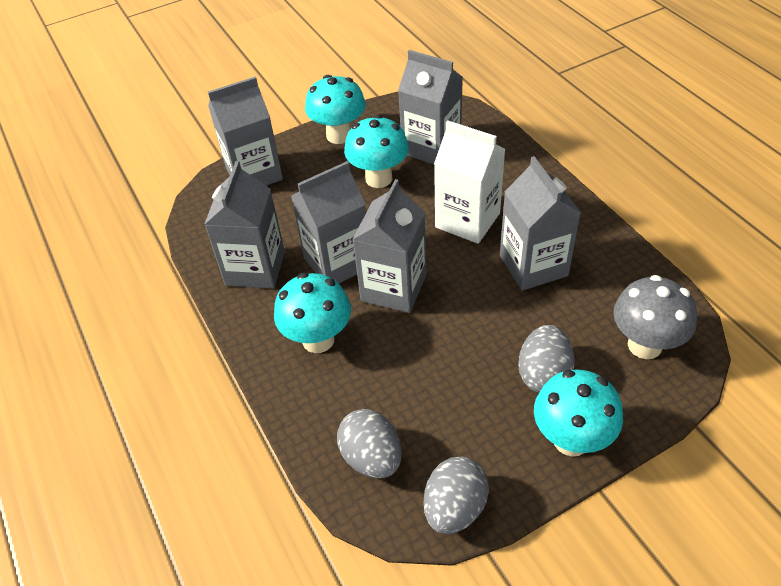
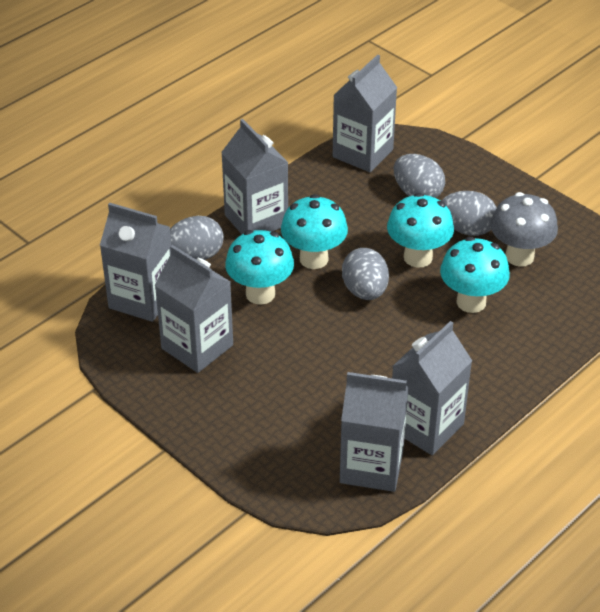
grey egg: 3 -> 4
white carton: 1 -> 0

